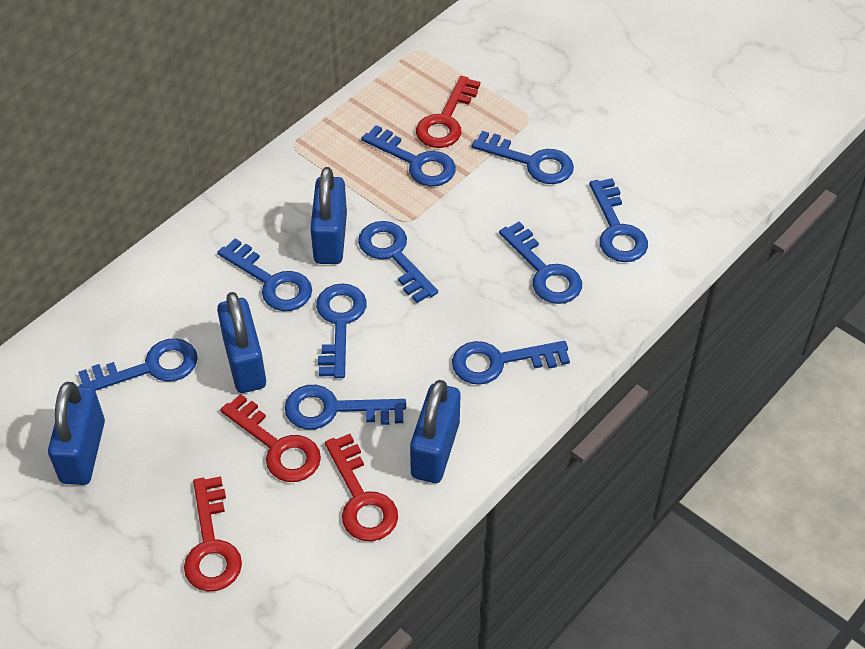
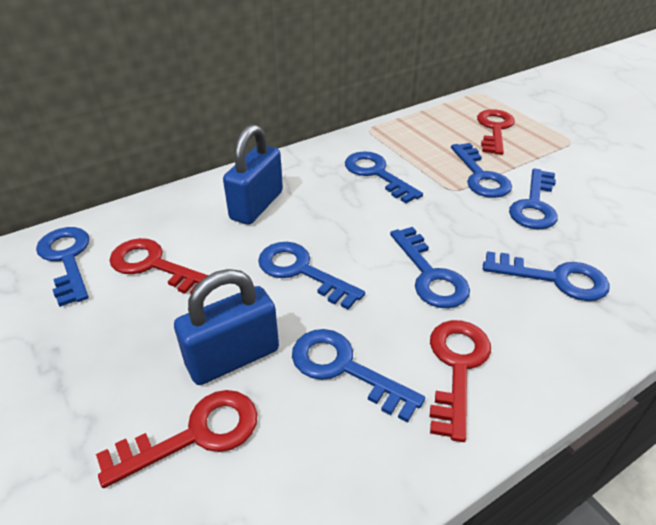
blue key: 10 -> 8
blue padlock: 4 -> 2

